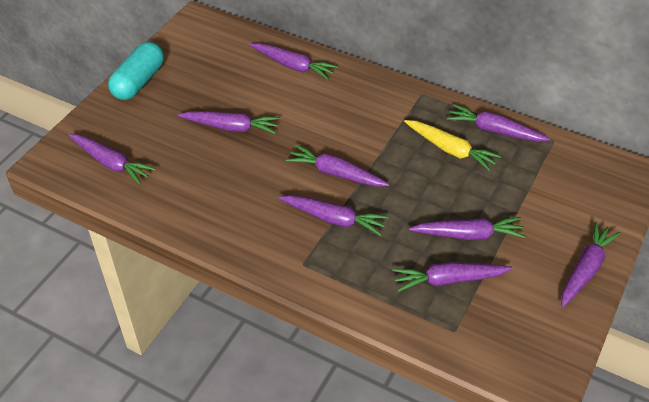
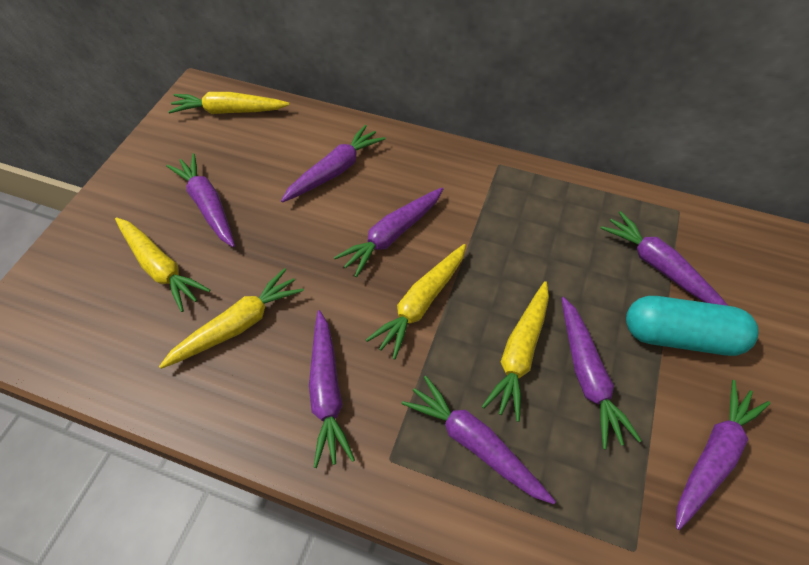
purple carrot: 9 -> 8
yellow carrot: 1 -> 5

